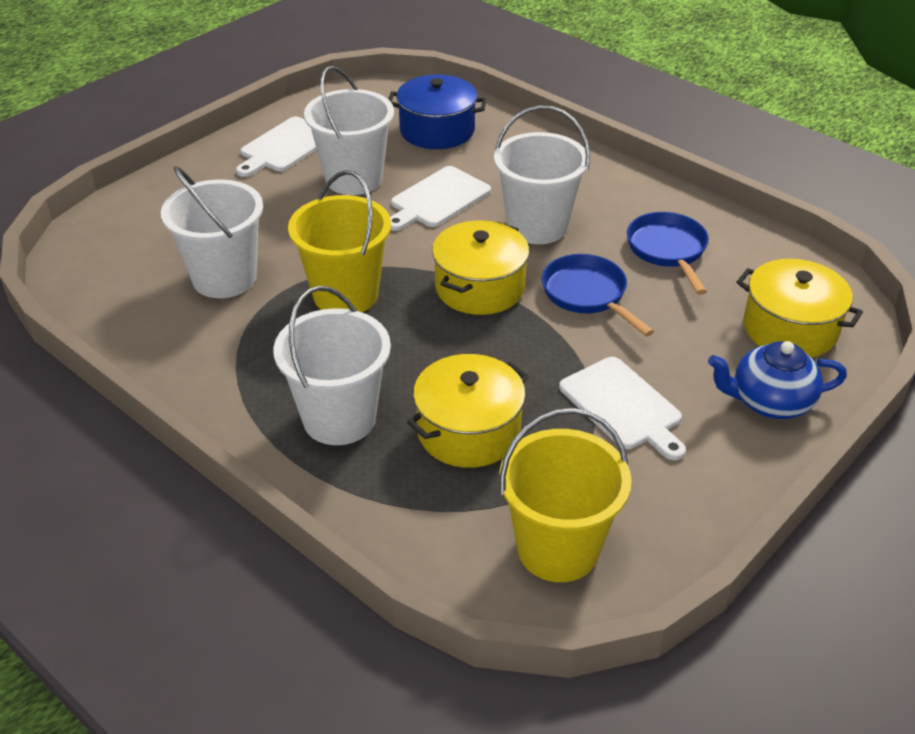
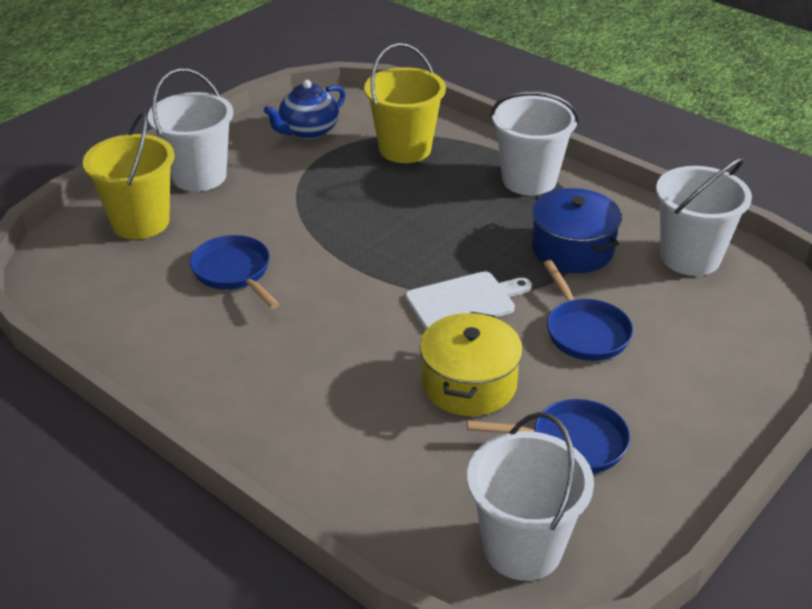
blue pan: 2 -> 3
white cutting board: 3 -> 1
yellow pot: 3 -> 1

